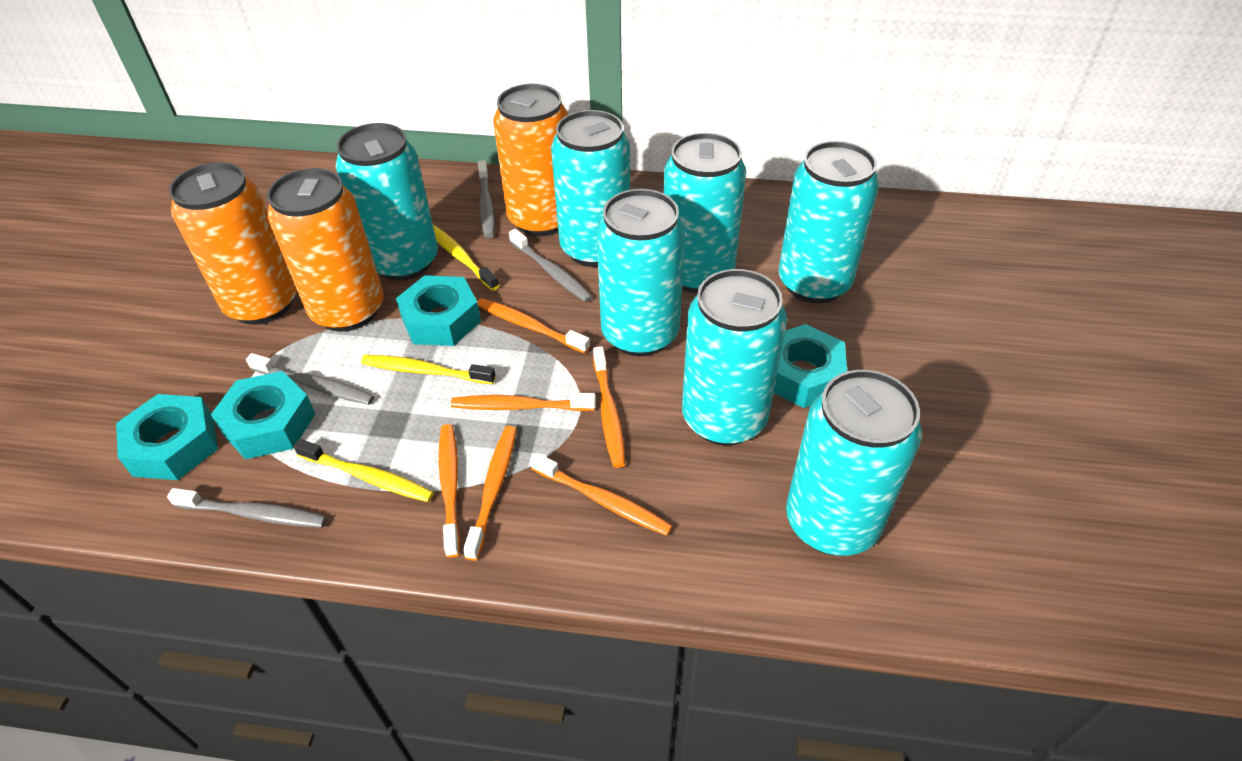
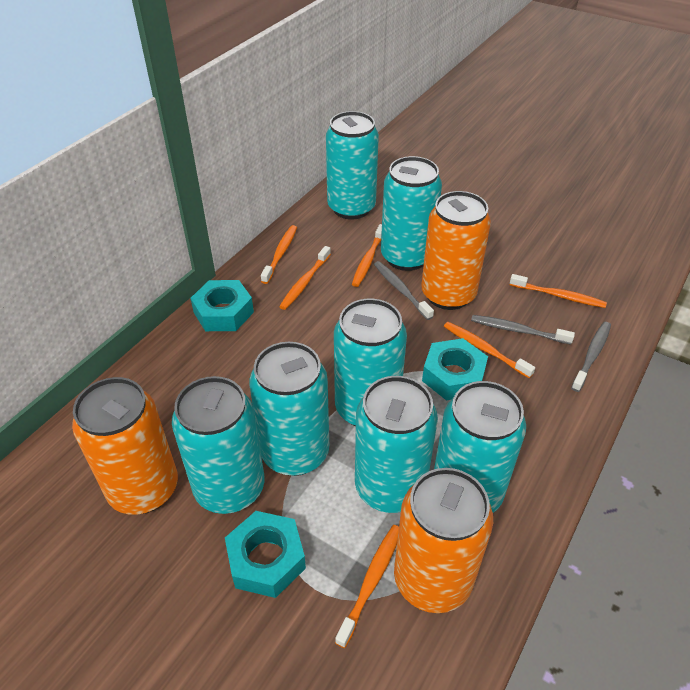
grey toothbrush: 4 -> 3
turquoise nut: 4 -> 3
yellow toothbrush: 3 -> 0

